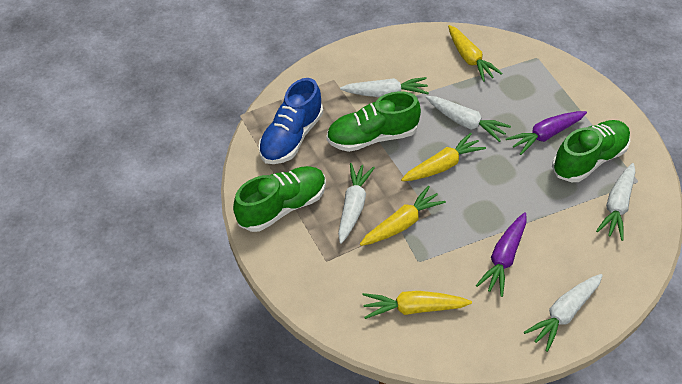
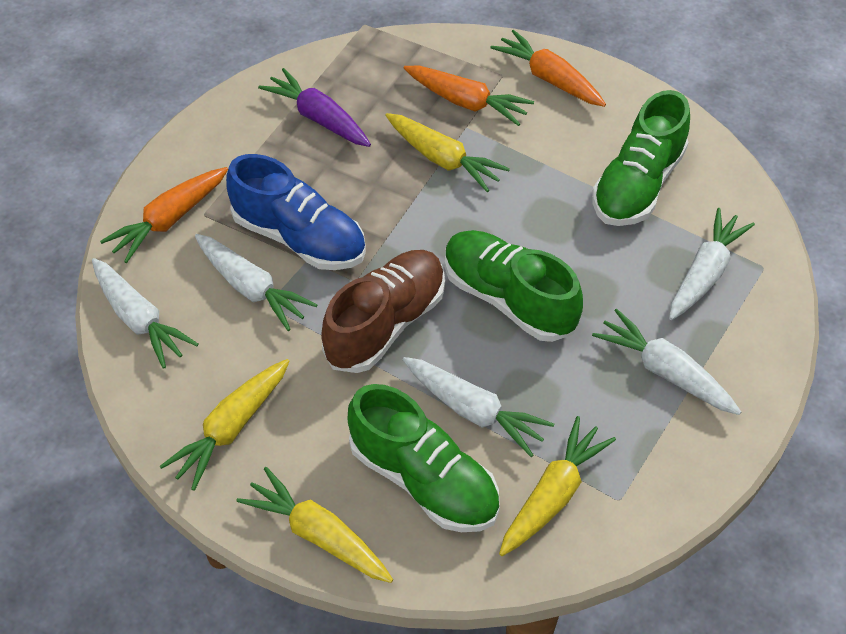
brown shoe: 0 -> 1
orange carrot: 0 -> 3
purple carrot: 2 -> 1

